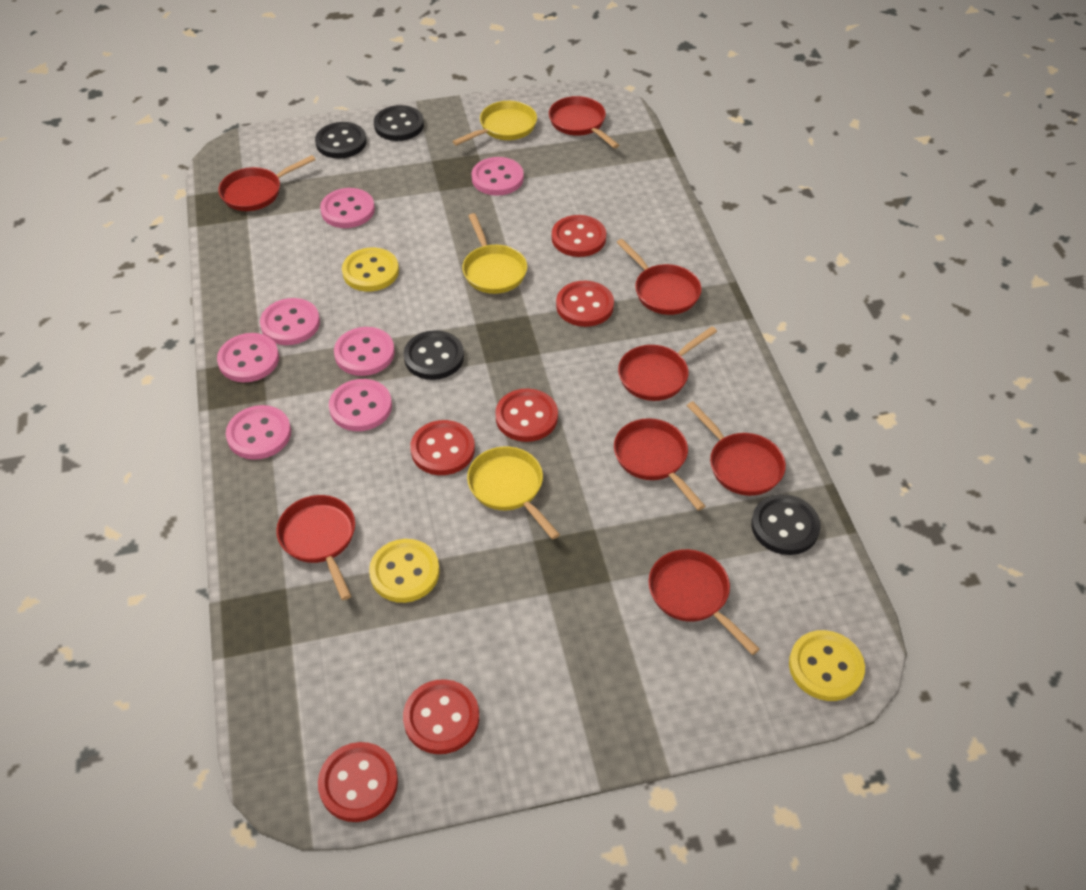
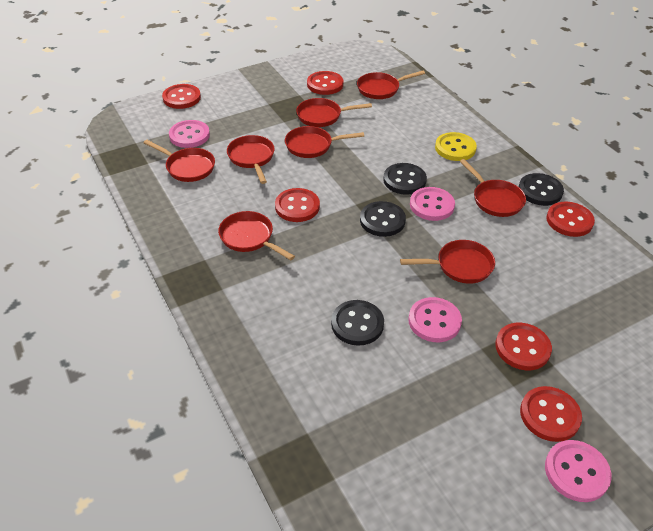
pink button: 7 -> 4
yellow button: 3 -> 1
yellow pan: 3 -> 0

